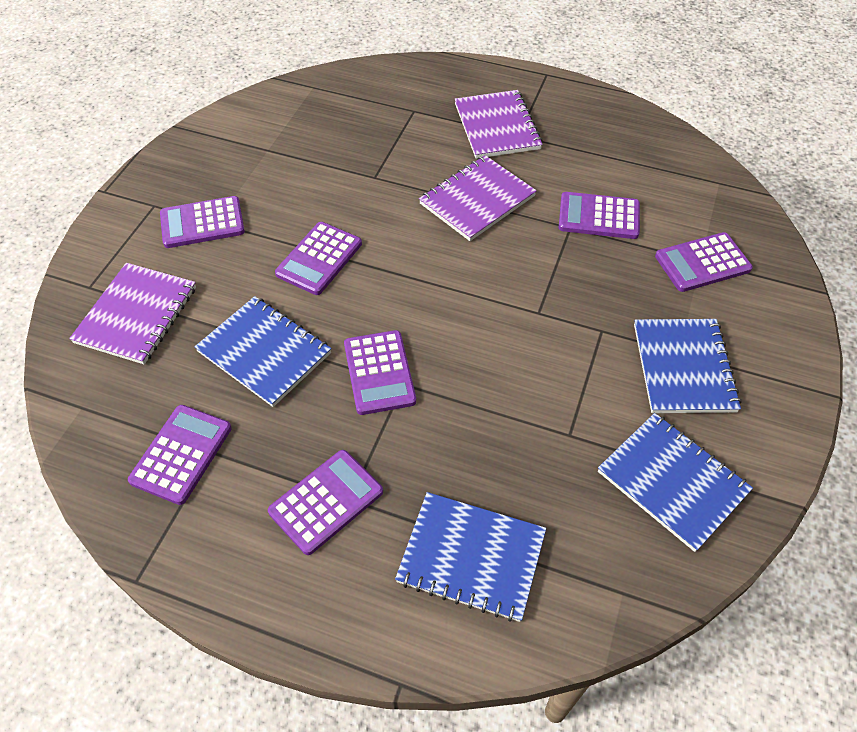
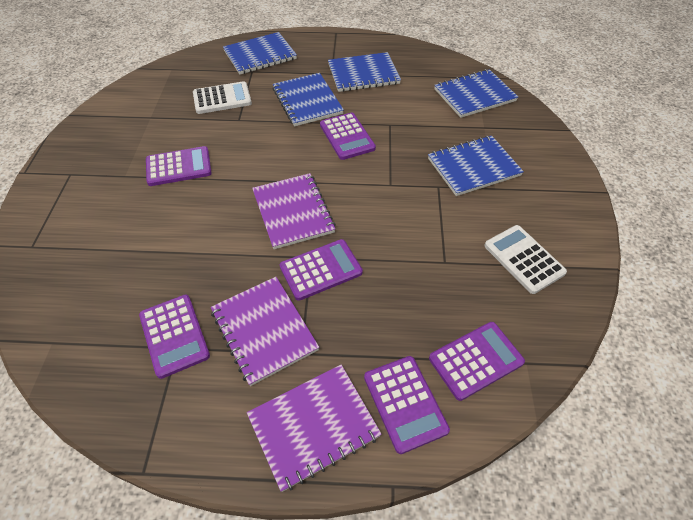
blue notebook: 4 -> 5
purple calculator: 7 -> 6
white calculator: 0 -> 2

